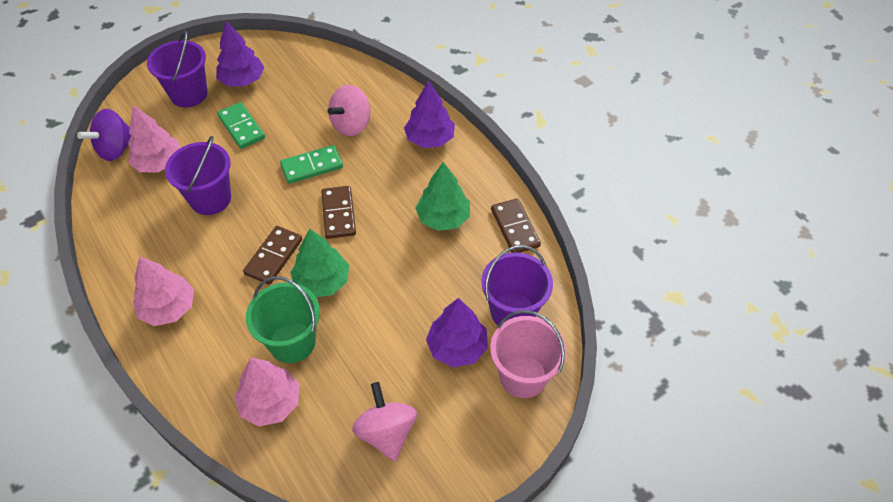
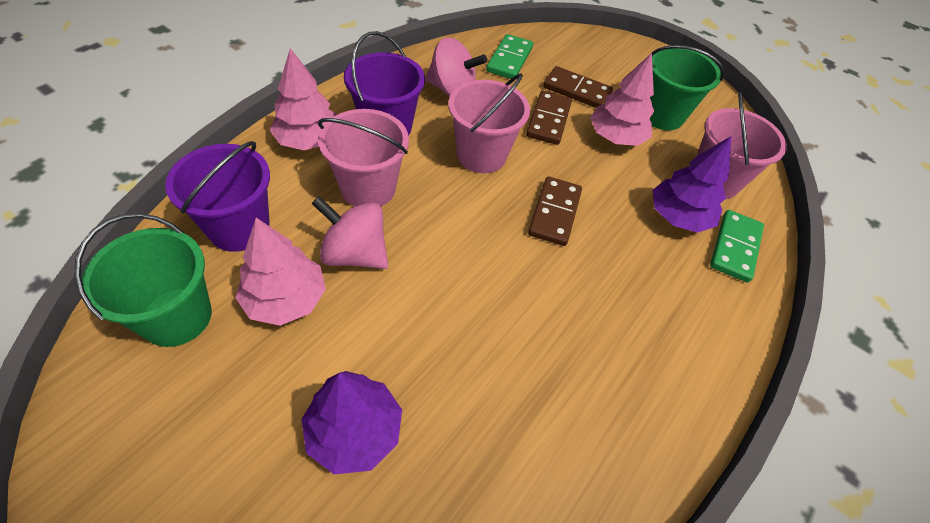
green bucket: 1 -> 2
green tree: 2 -> 0
pink bucket: 1 -> 3
purple bucket: 3 -> 2
purple spinning top: 1 -> 0
purple tree: 3 -> 2

